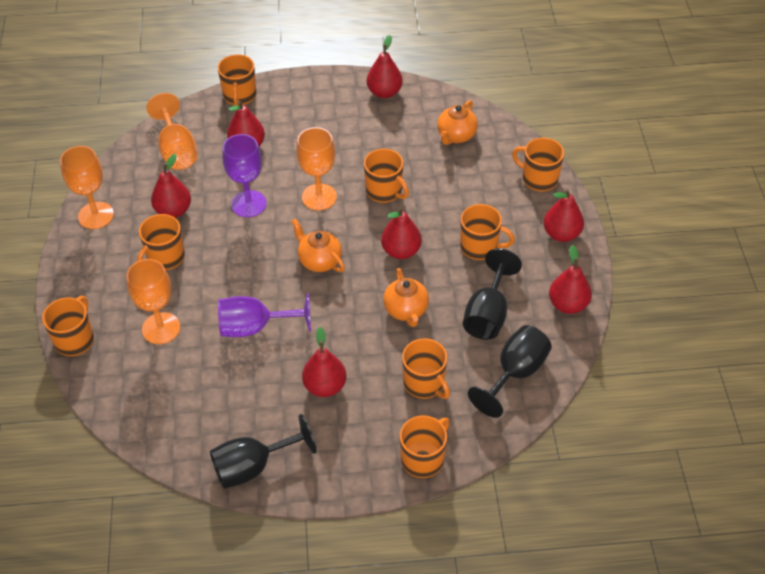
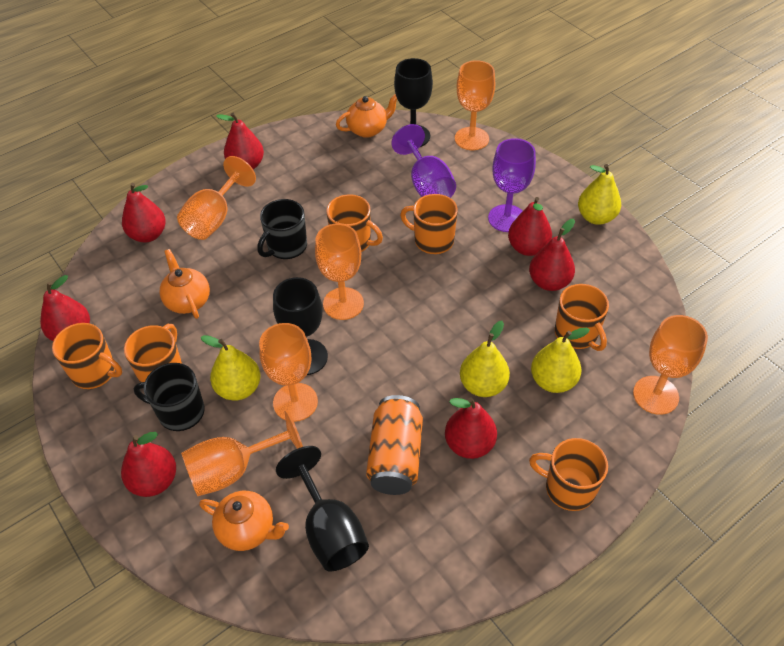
black mug: 0 -> 2
orange can: 0 -> 1
orange goblet: 4 -> 6
orange mug: 8 -> 6
yellow pear: 0 -> 4

